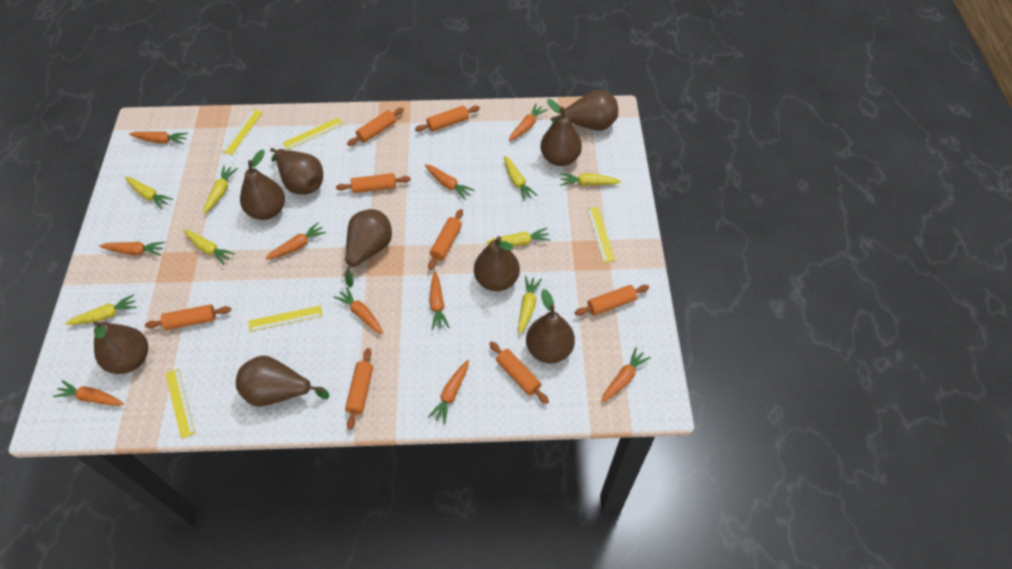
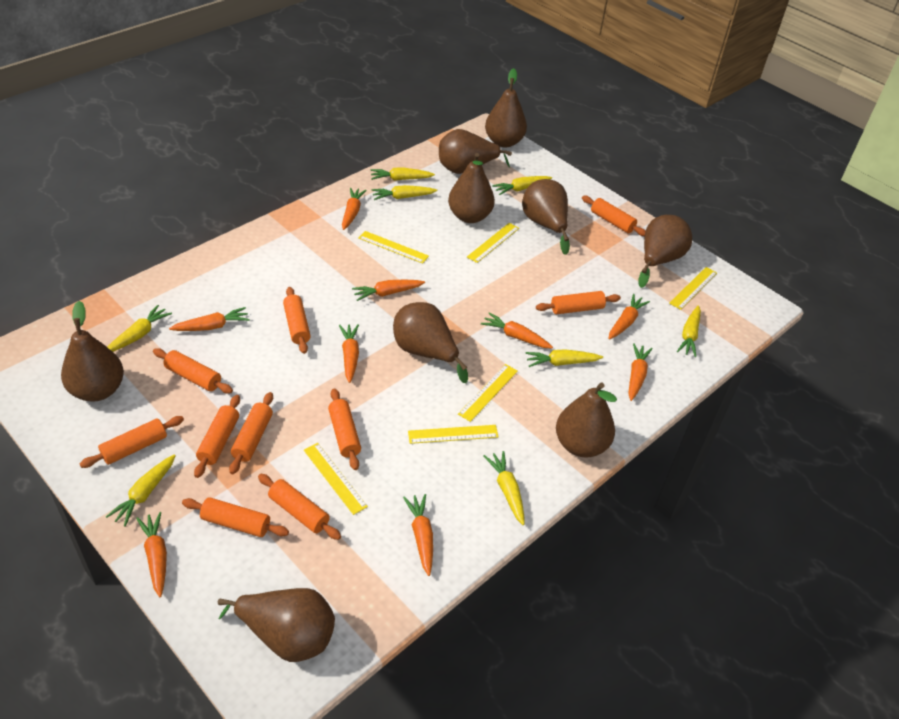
orange carrot: 10 -> 9
orange rolling pin: 8 -> 10
yellow ruler: 5 -> 6

